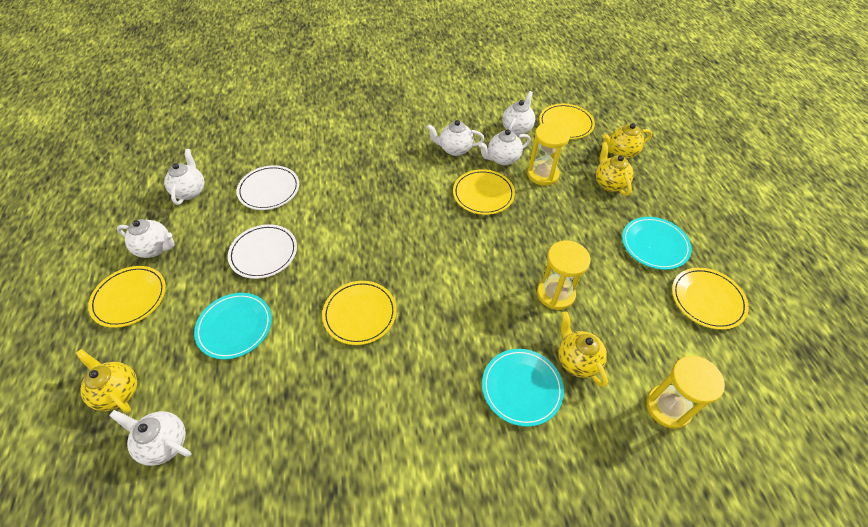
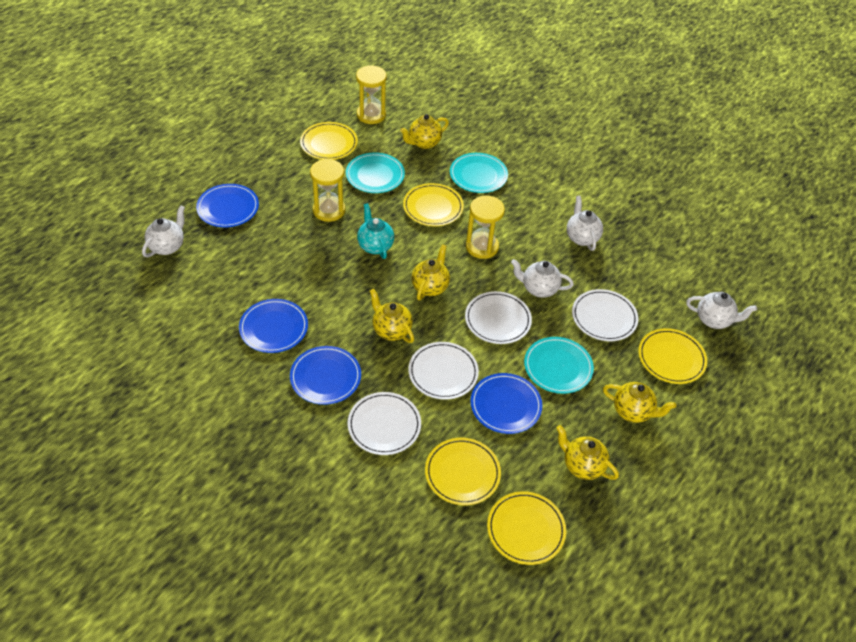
blue plate: 0 -> 4
turquoise teapot: 0 -> 1
white plate: 2 -> 4
white teapot: 6 -> 4
yellow teapot: 4 -> 5

